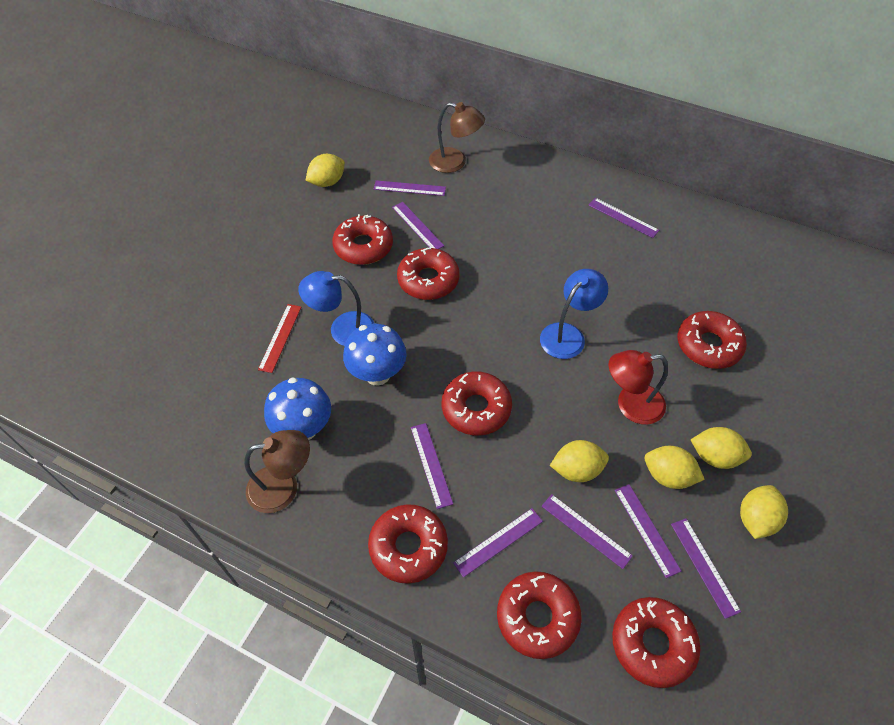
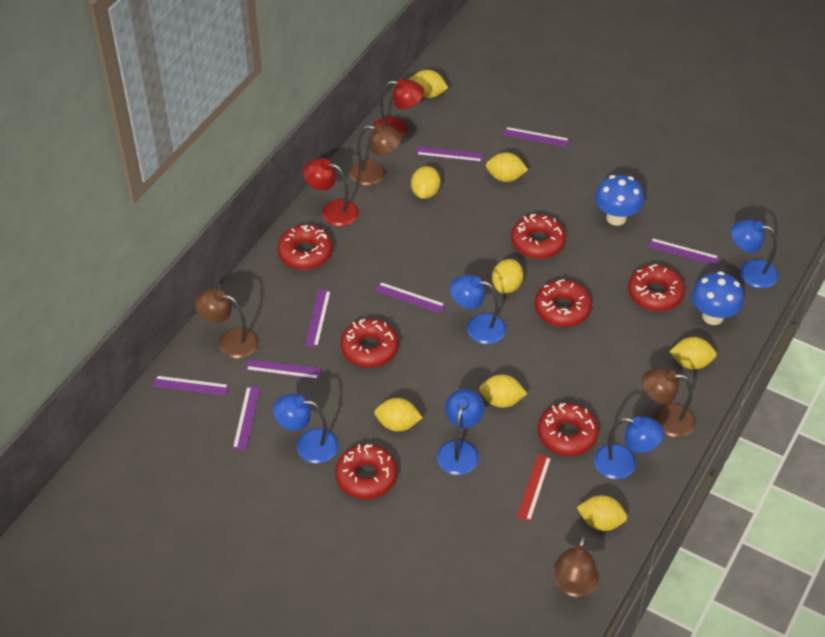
blue lamp: 2 -> 5
brown lamp: 2 -> 4
red lamp: 1 -> 2
yellow lemon: 5 -> 8

